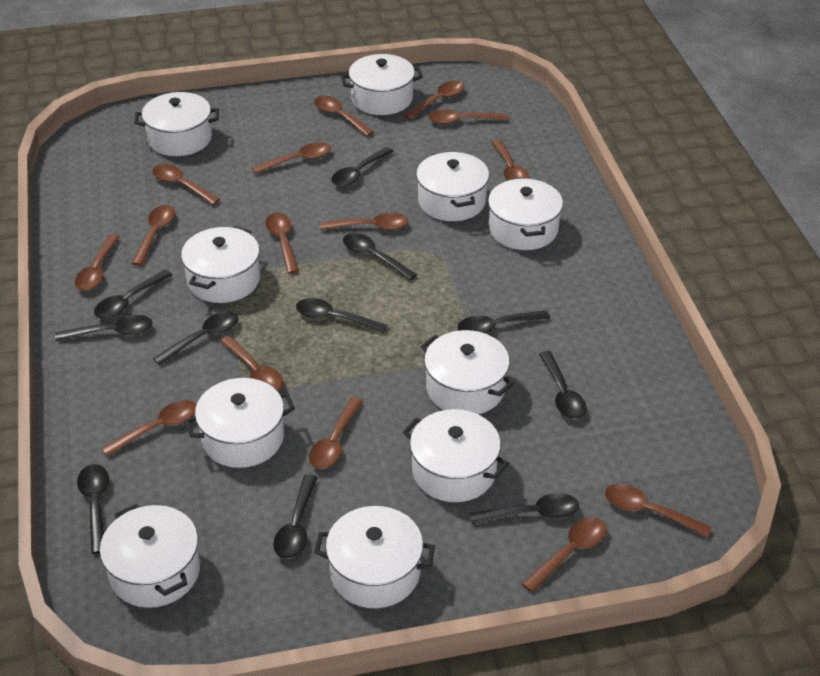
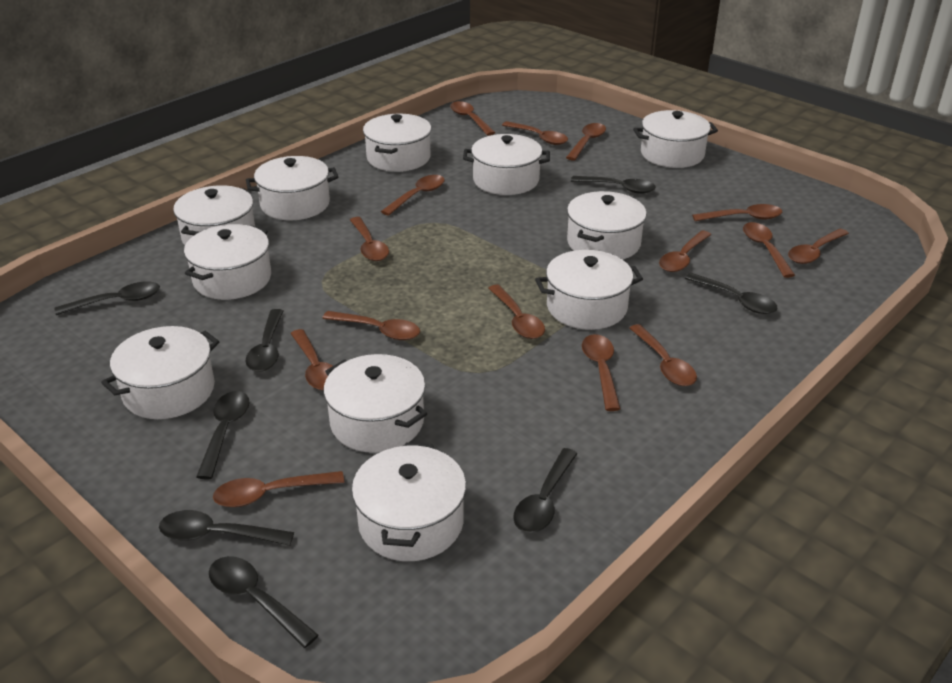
black spoon: 11 -> 8
white pot: 10 -> 11

